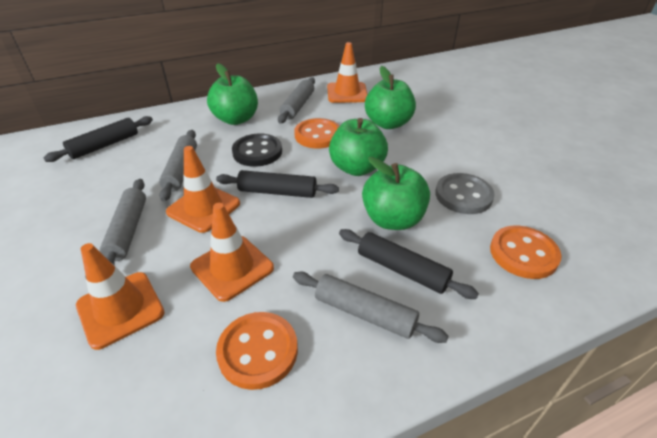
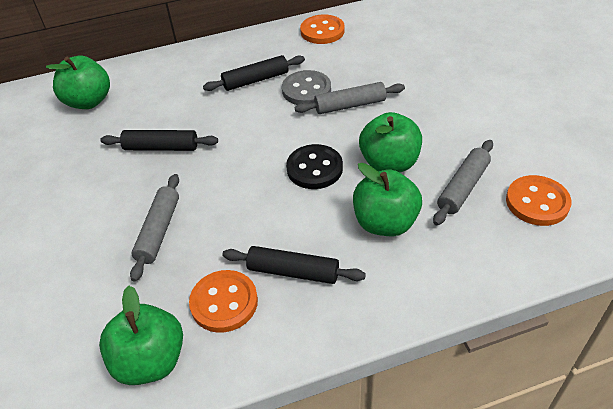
grey rolling pin: 4 -> 3
orange traffic cone: 4 -> 0

